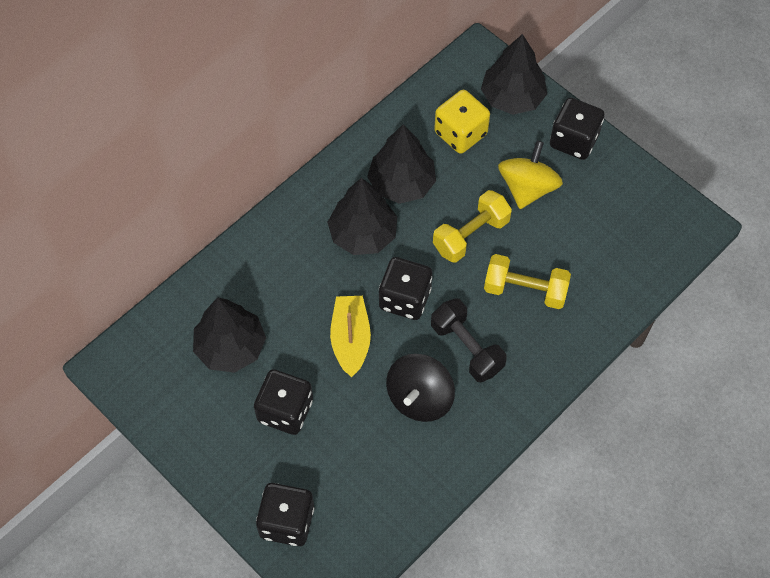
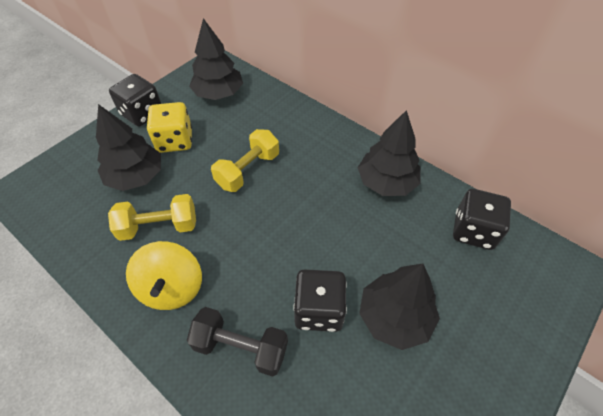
black dice: 4 -> 3
black spinning top: 1 -> 0
yellow boat: 1 -> 0

